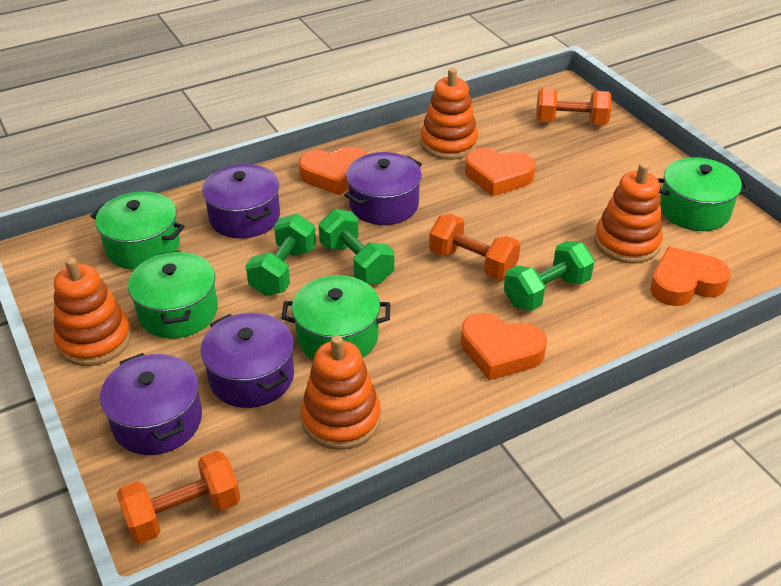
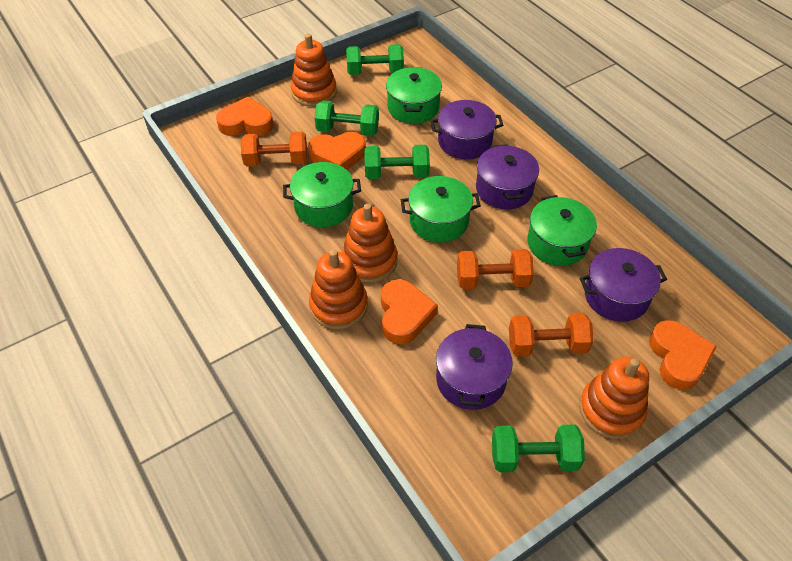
green dumbbell: 3 -> 4

